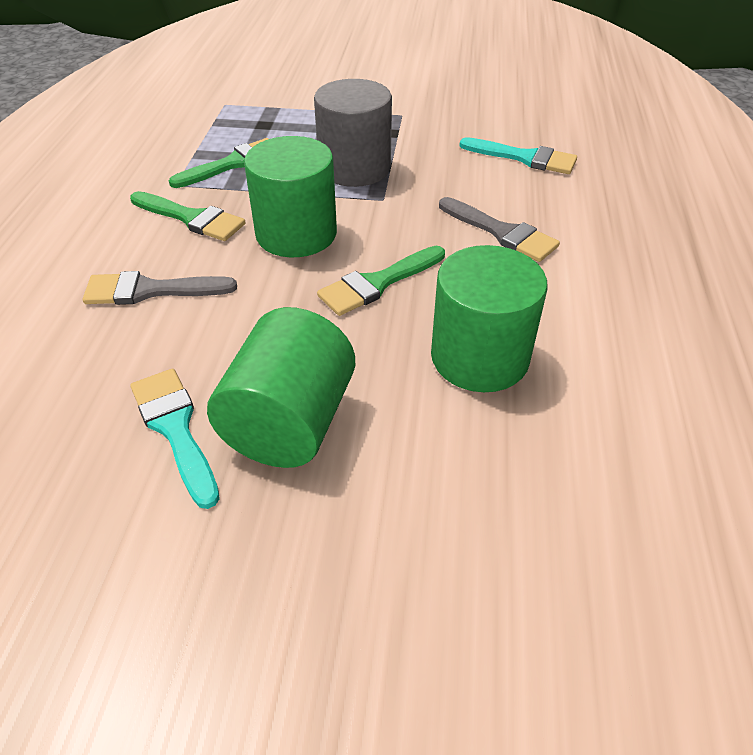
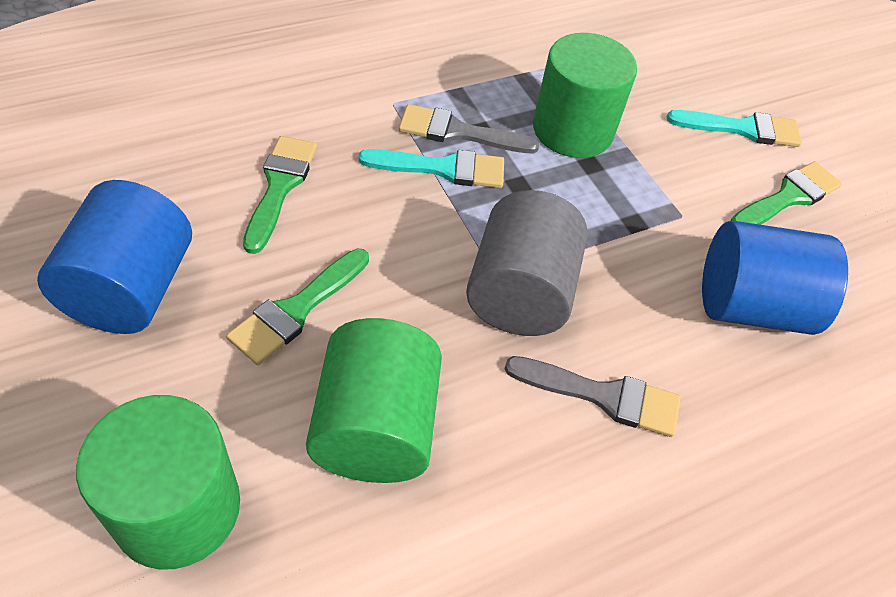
blue cylinder: 0 -> 2

